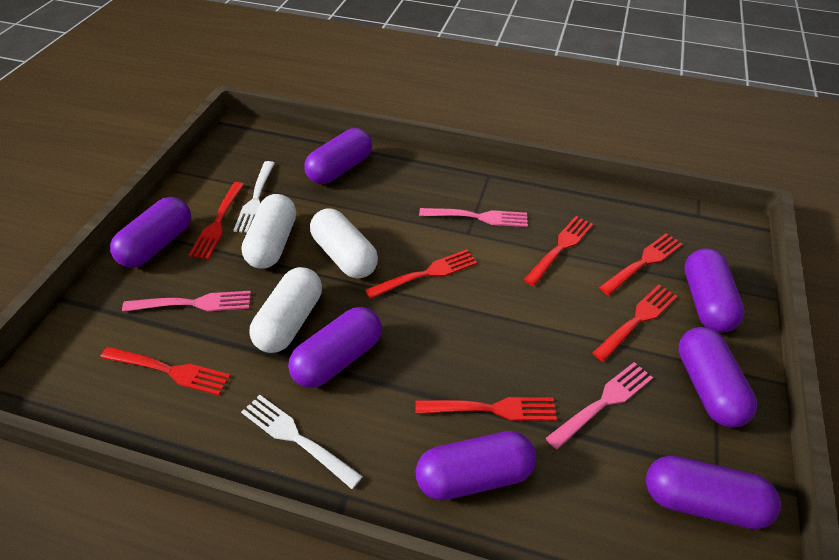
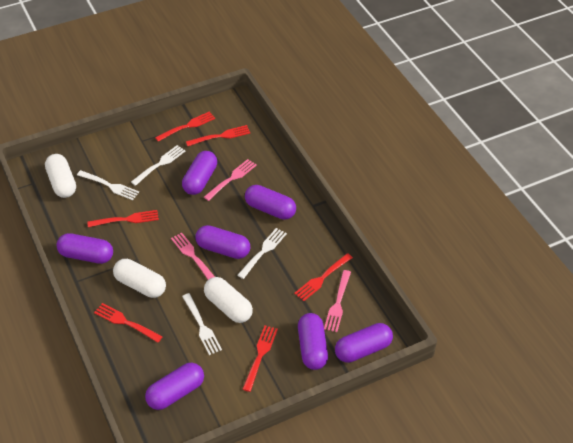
red fork: 7 -> 6
white fork: 2 -> 4

